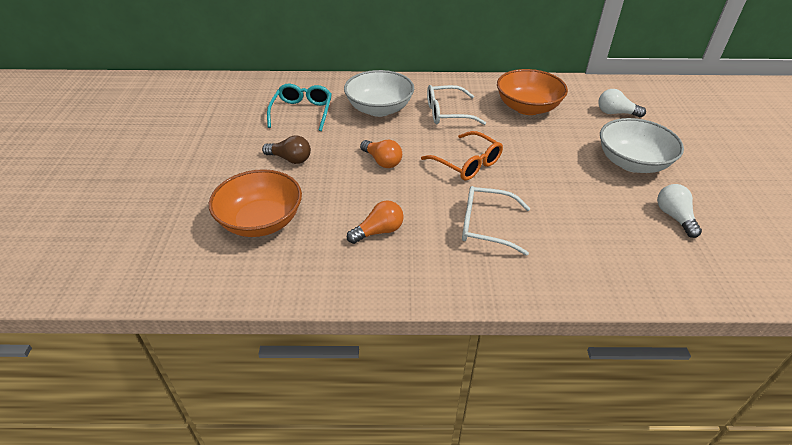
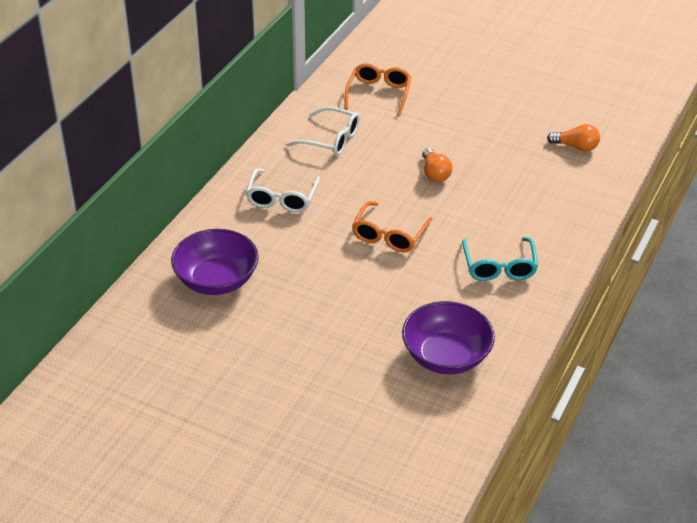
brown light bulb: 1 -> 0
orange bowl: 2 -> 0
orange glasses: 1 -> 2
purple bowl: 0 -> 2
white bowl: 2 -> 0
white light bulb: 2 -> 0

